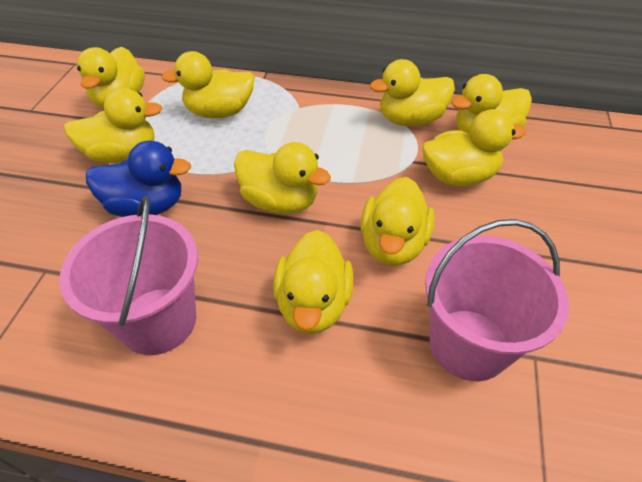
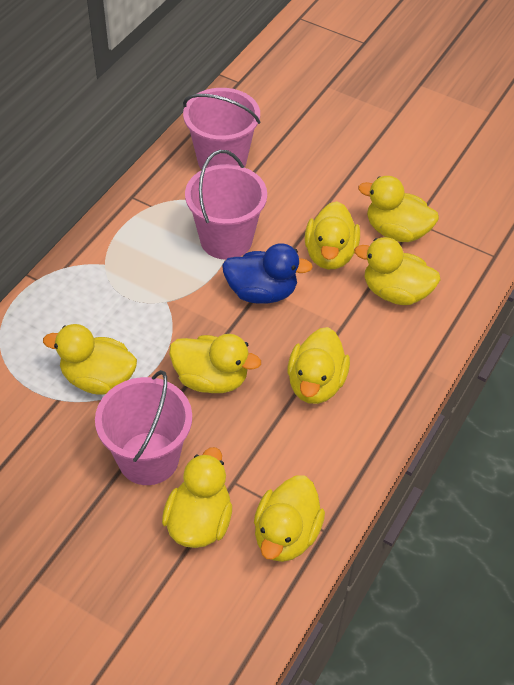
pink bucket: 2 -> 3
yellow duck: 9 -> 8

